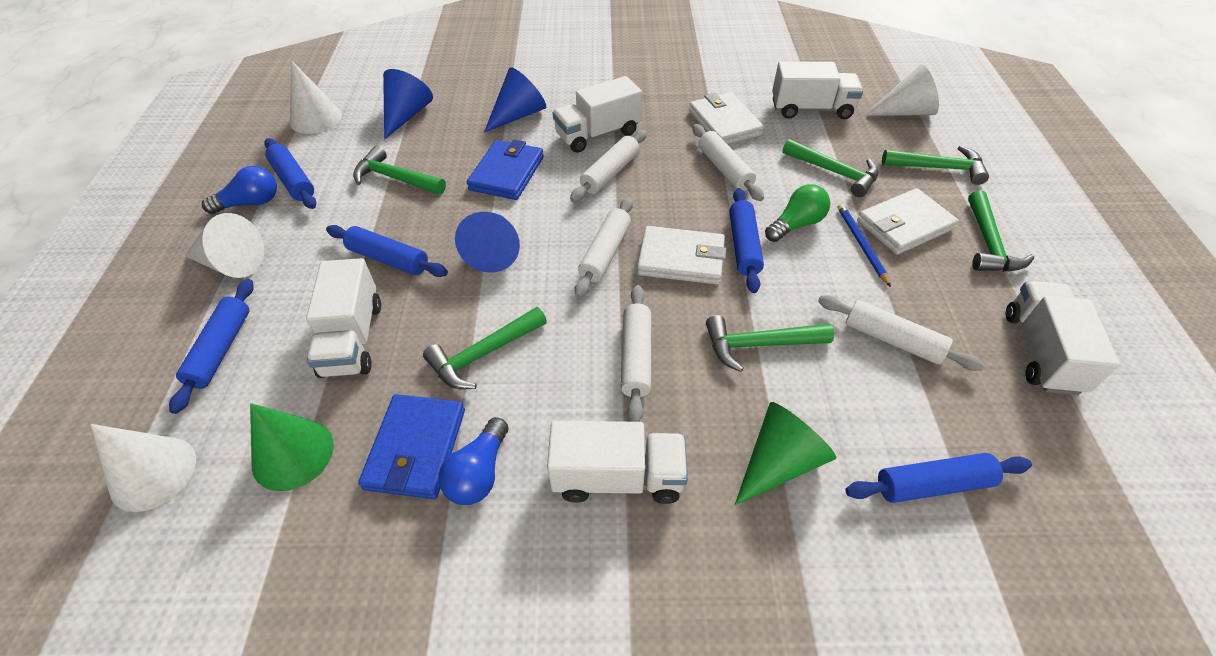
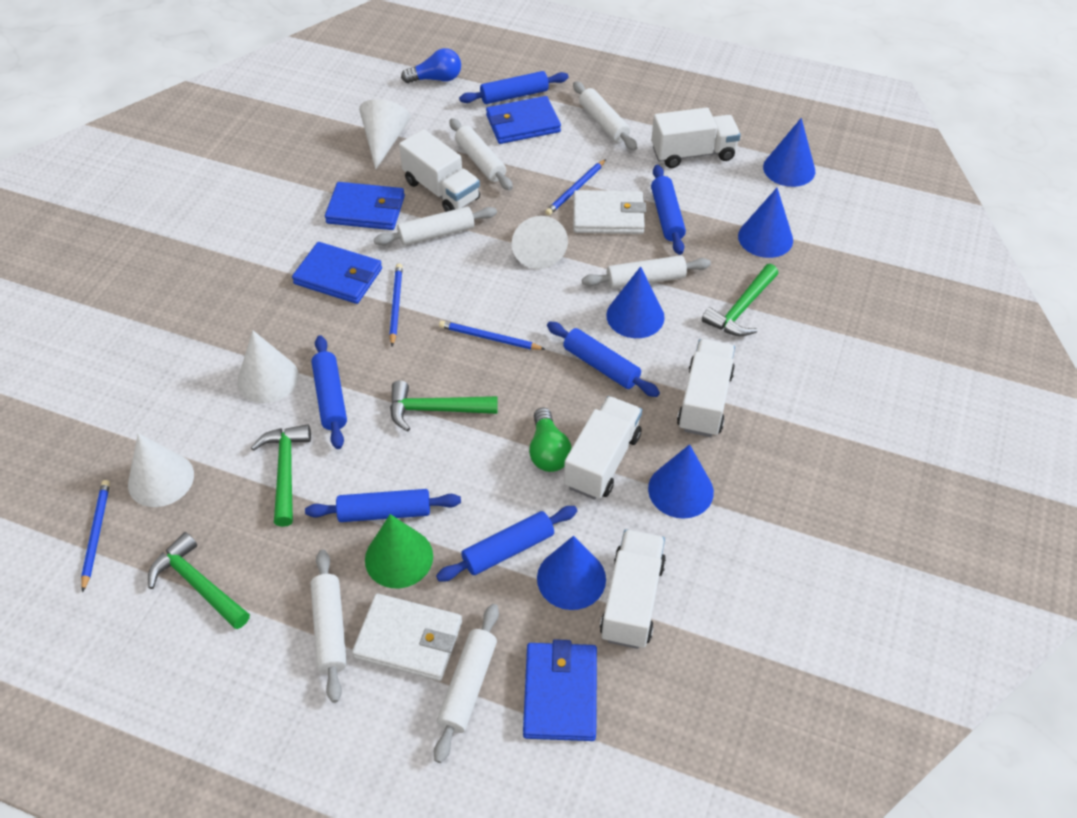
blue cone: 3 -> 5
blue light bulb: 2 -> 1
blue pencil: 1 -> 4
blue rolling pin: 5 -> 6
blue wallet: 2 -> 4
green cone: 2 -> 1
green hammer: 6 -> 4
white rolling pin: 5 -> 6
white wallet: 3 -> 2

